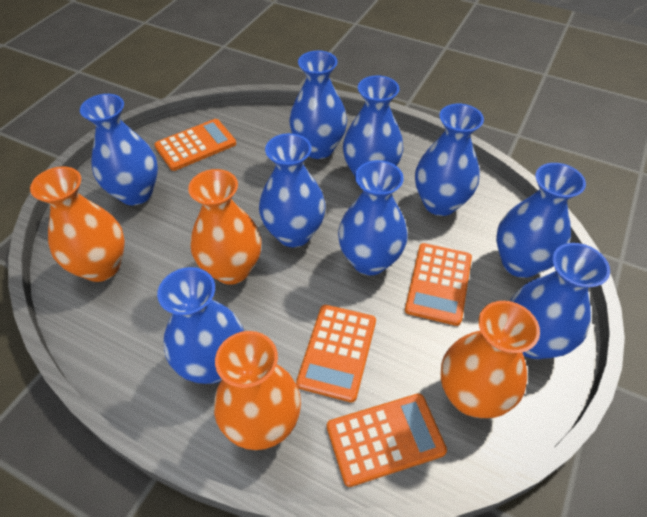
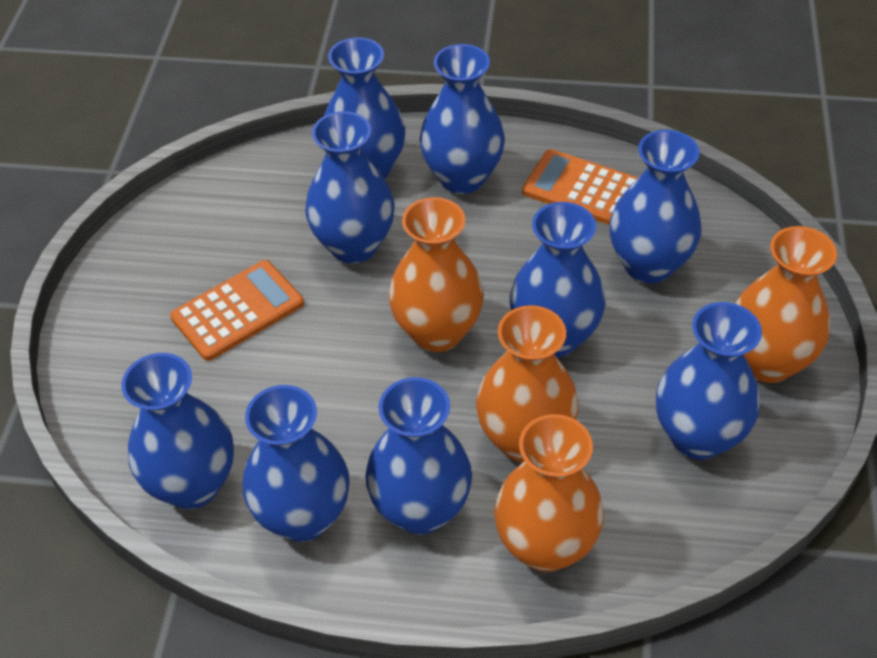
orange calculator: 4 -> 2

